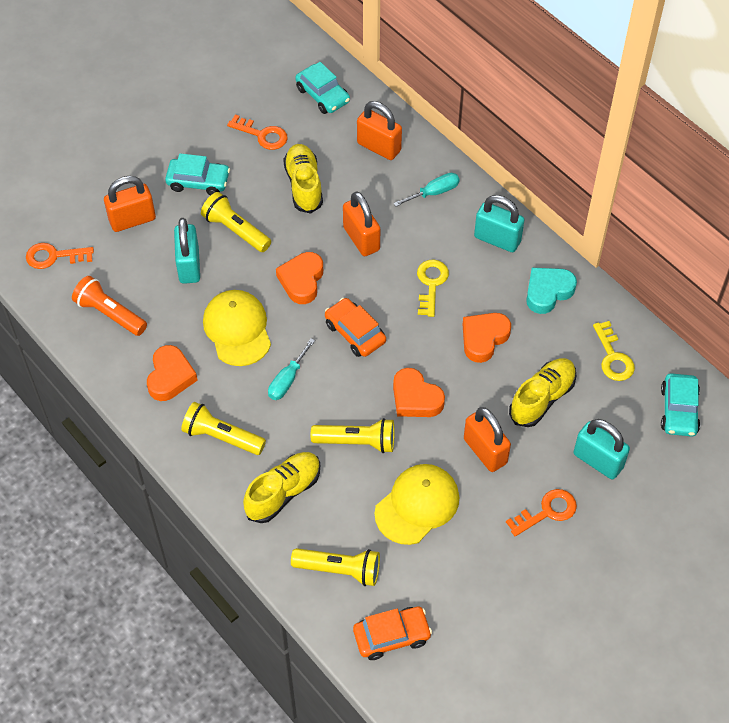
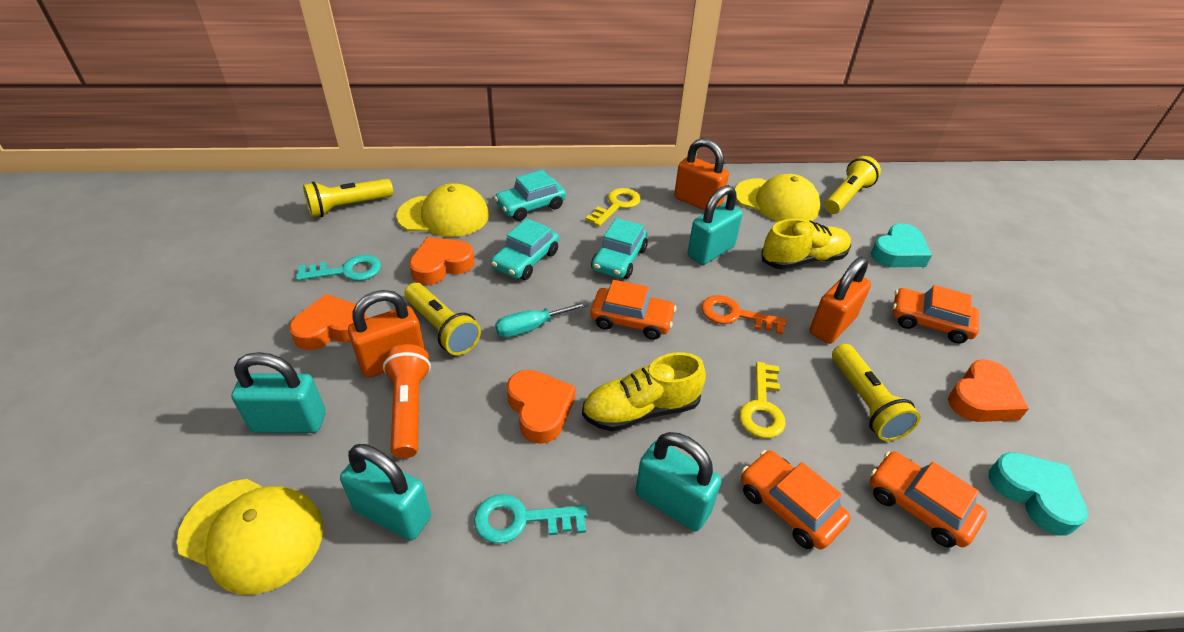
orange car: 2 -> 4
orange key: 3 -> 1
orange padlock: 4 -> 3
turquoise heart: 1 -> 2
turquoise key: 0 -> 2
turquoise padlock: 3 -> 4
turquoise screwdriver: 2 -> 1
yellow cap: 2 -> 3
yellow shoe: 3 -> 2

